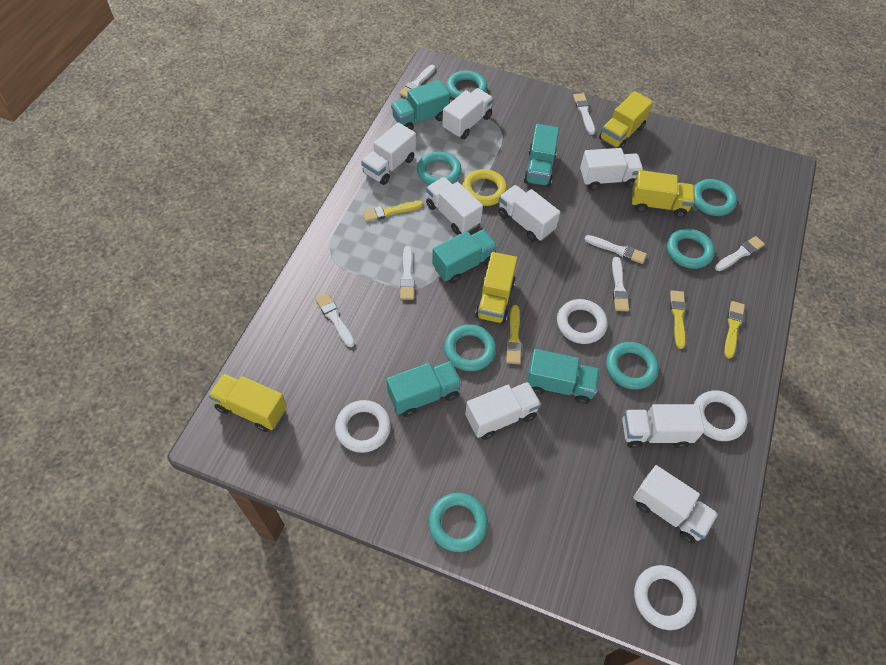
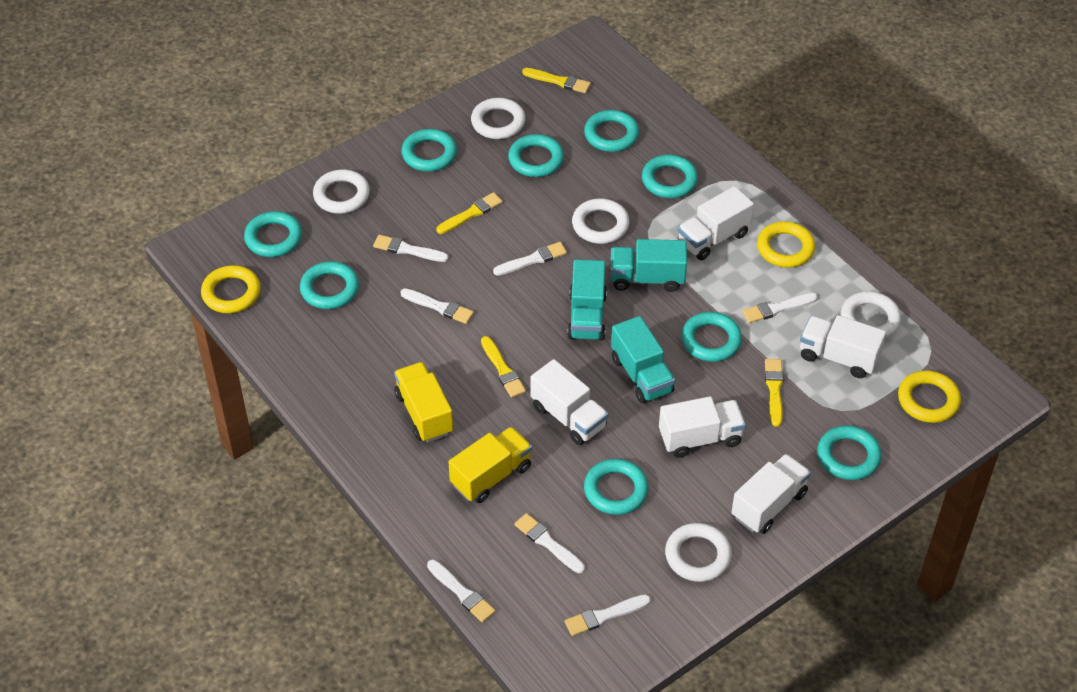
turquoise ring: 7 -> 9
turquoise truck: 5 -> 3
white ring: 4 -> 5
white truck: 8 -> 5
yellow ring: 1 -> 3
yellow truck: 4 -> 2

